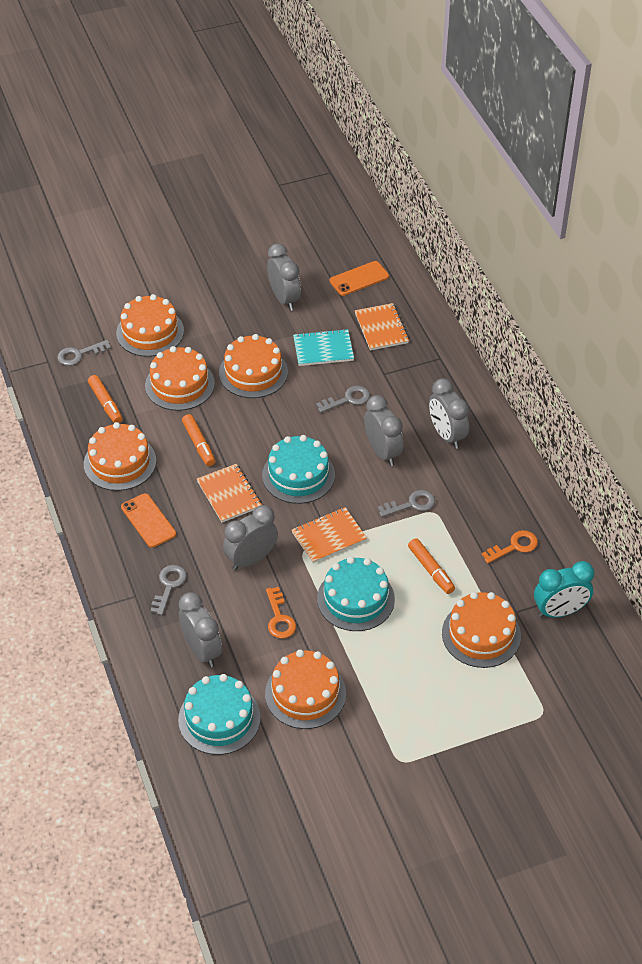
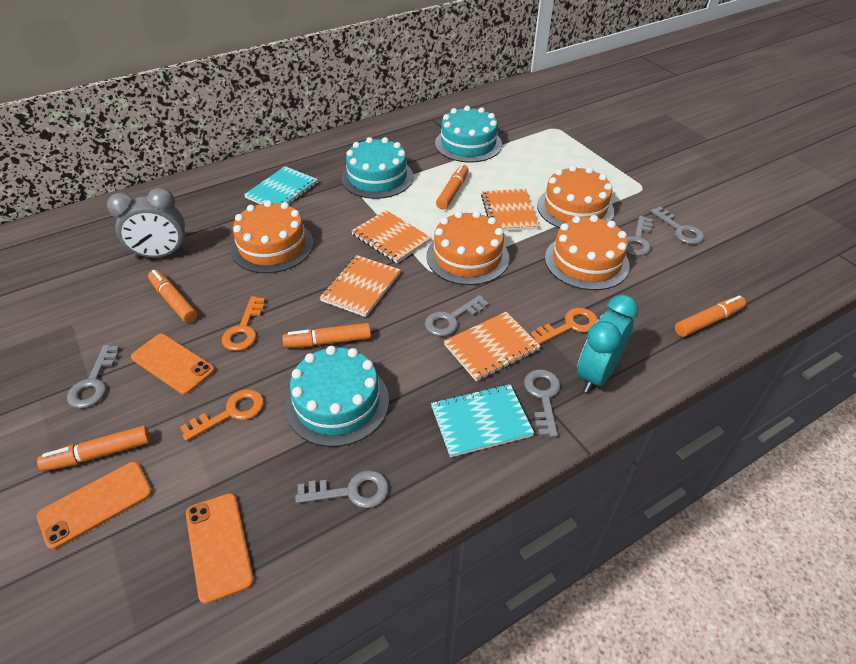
grey clock: 5 -> 1
grey key: 4 -> 6
orange cake: 6 -> 4
orange key: 2 -> 3
orange marker: 3 -> 5
orange notebook: 3 -> 4
orange phone: 2 -> 3
turquoise notebook: 1 -> 2

